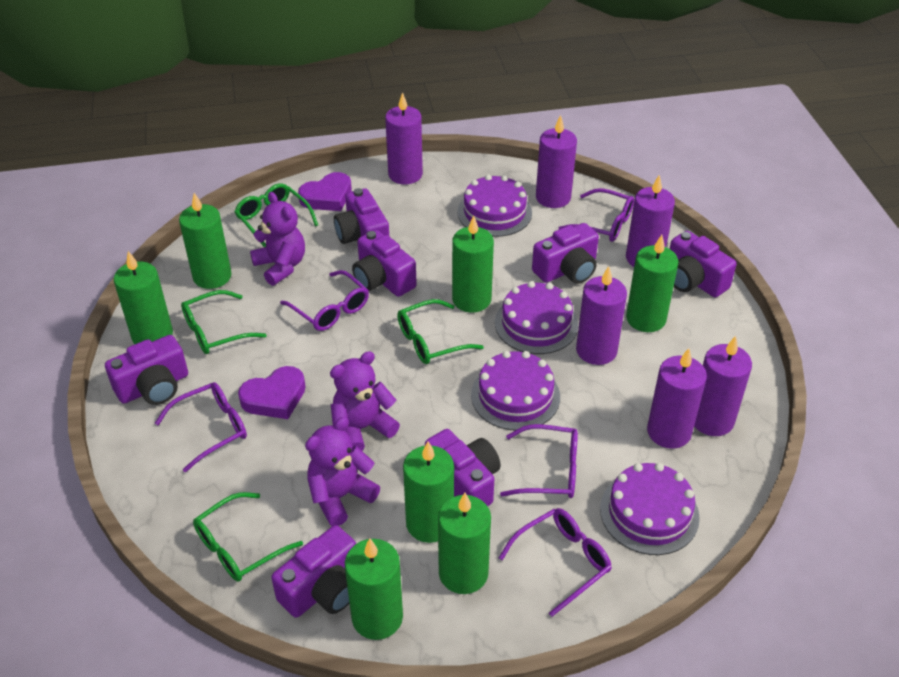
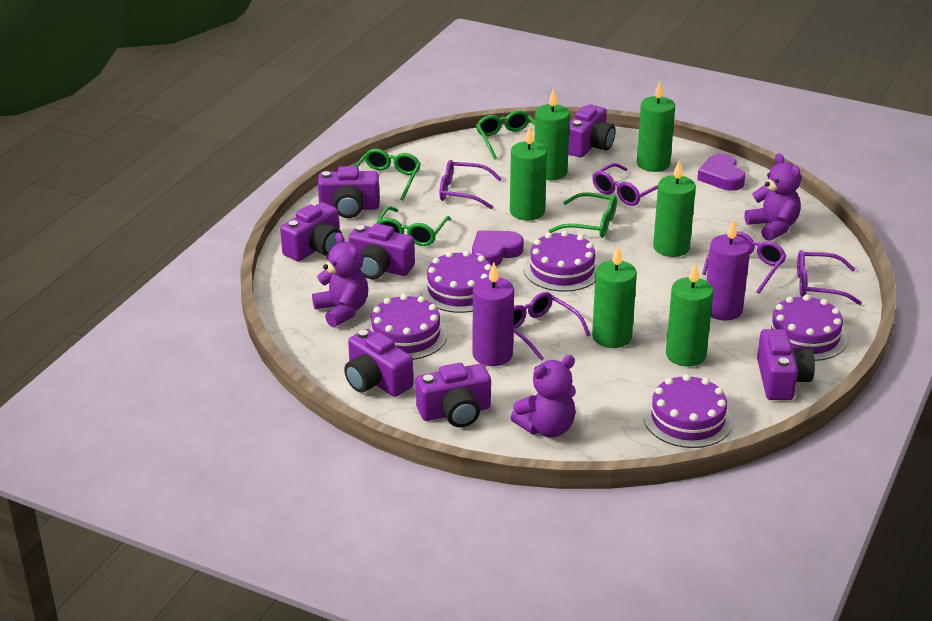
green candle: 7 -> 6
purple cake: 4 -> 5
purple candle: 6 -> 2

